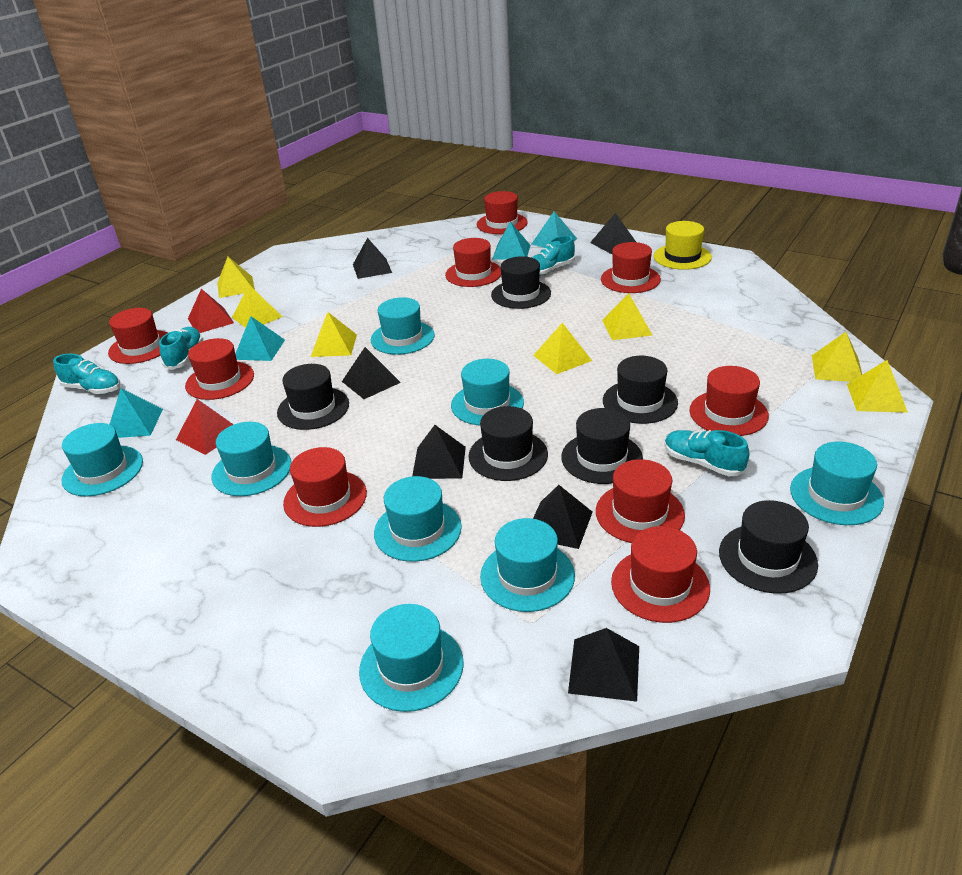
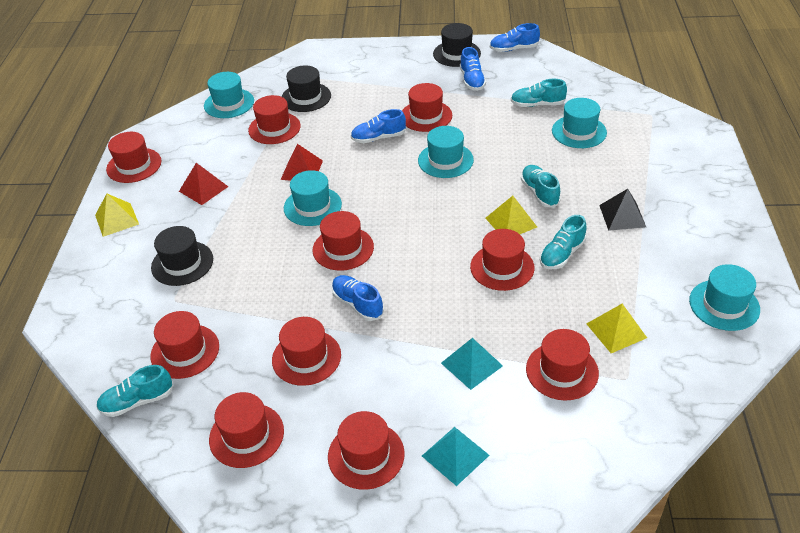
black hat: 6 -> 3
black pyramid: 6 -> 1
blue shoe: 0 -> 4
red hat: 9 -> 10
turquoise hat: 8 -> 5
turquoise pyramid: 4 -> 2
yellow hat: 1 -> 0
yellow pyramid: 7 -> 3

